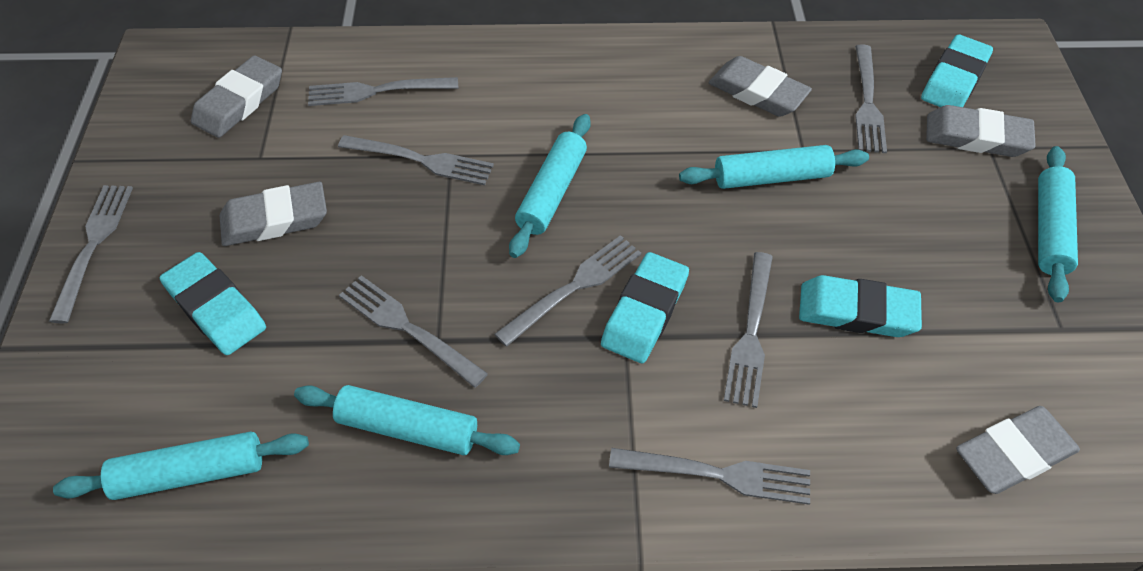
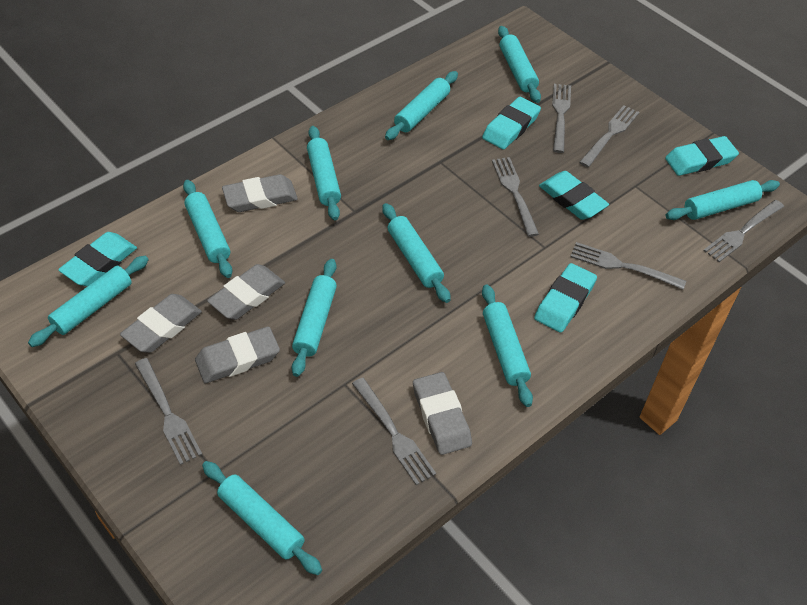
grey fork: 8 -> 7
turquoise eraser: 4 -> 5
turquoise rolling pin: 5 -> 10

